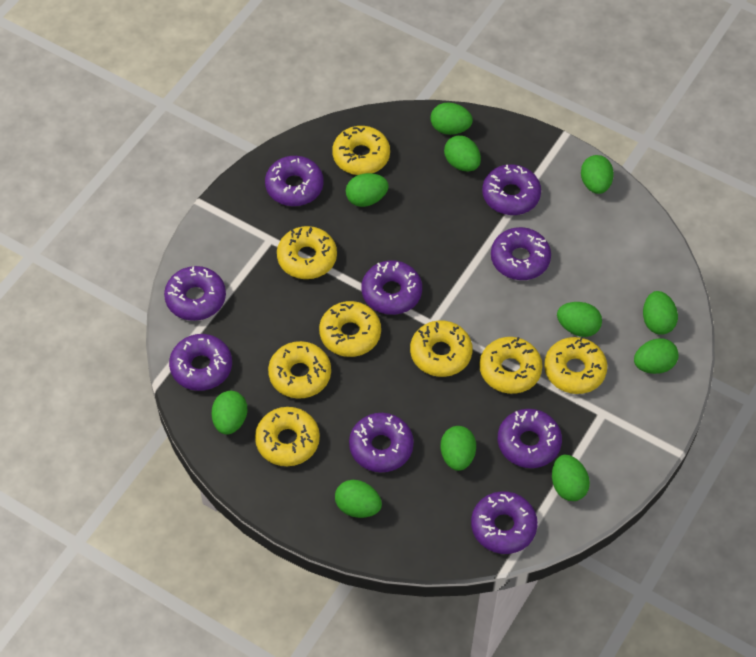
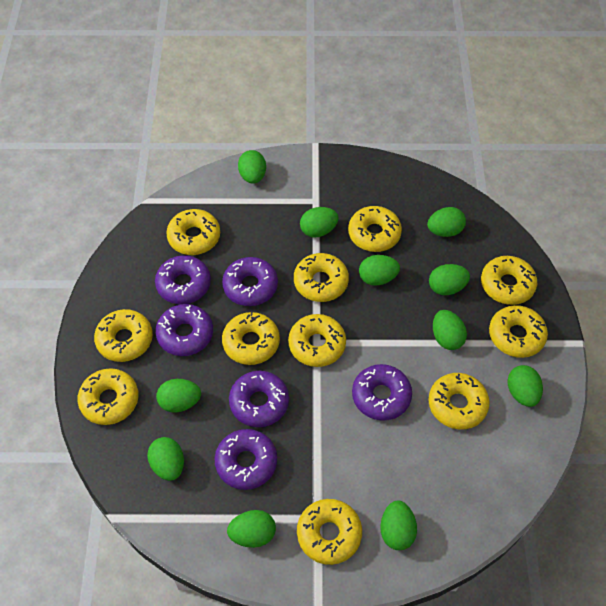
purple donut: 9 -> 6
yellow donut: 8 -> 11

